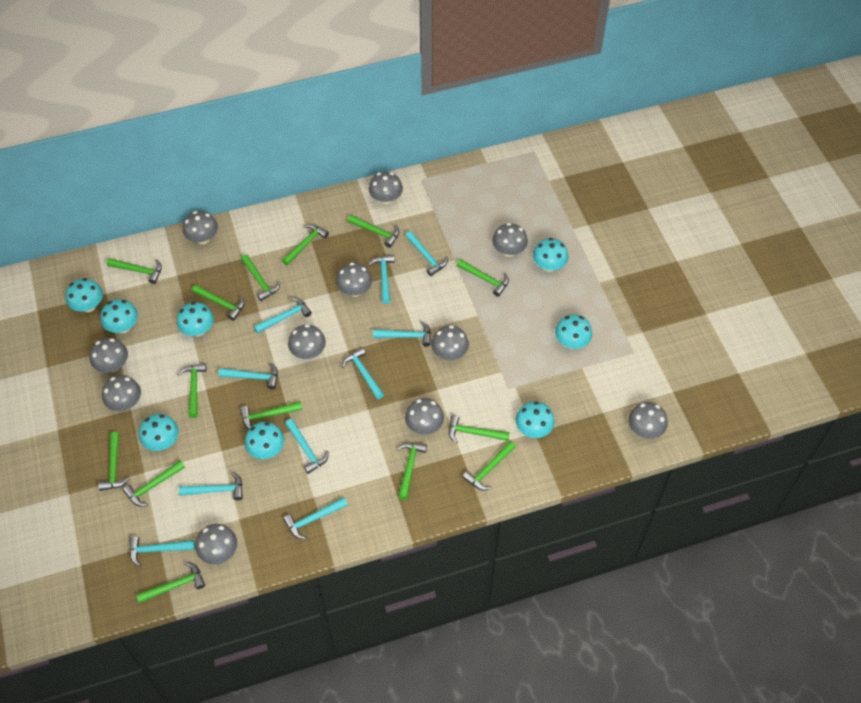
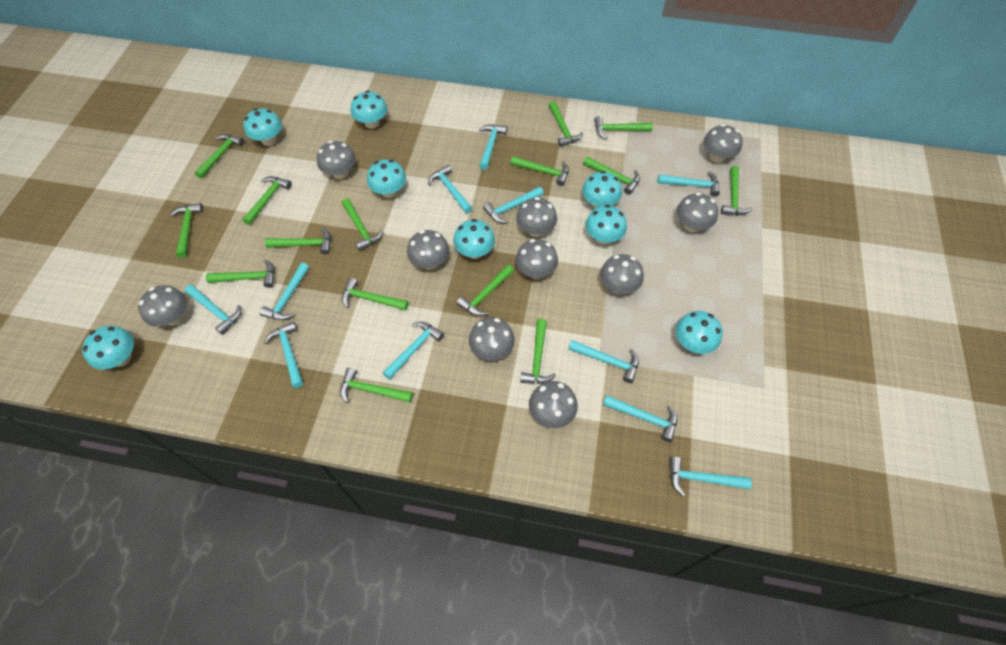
green hammer: 14 -> 15
grey mushroom: 11 -> 10
turquoise hammer: 10 -> 11

